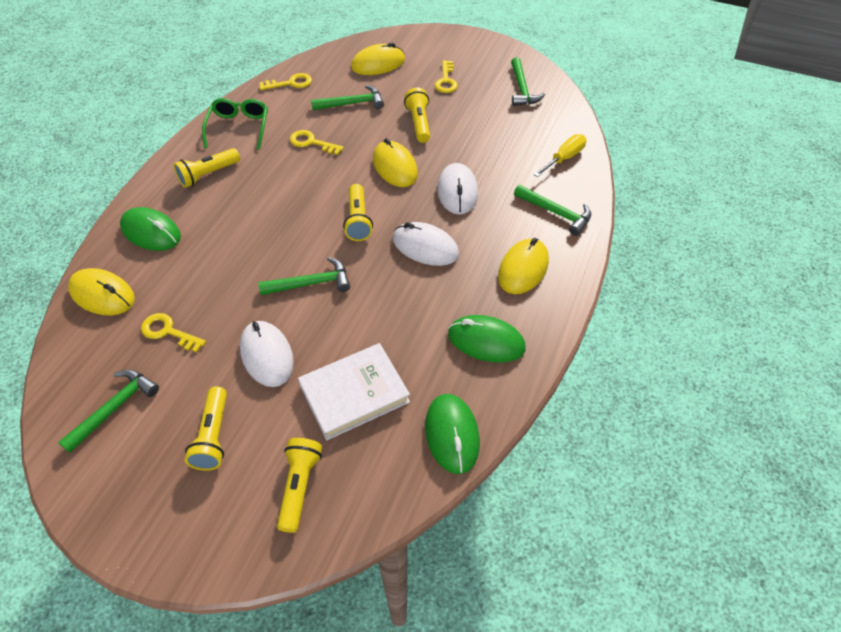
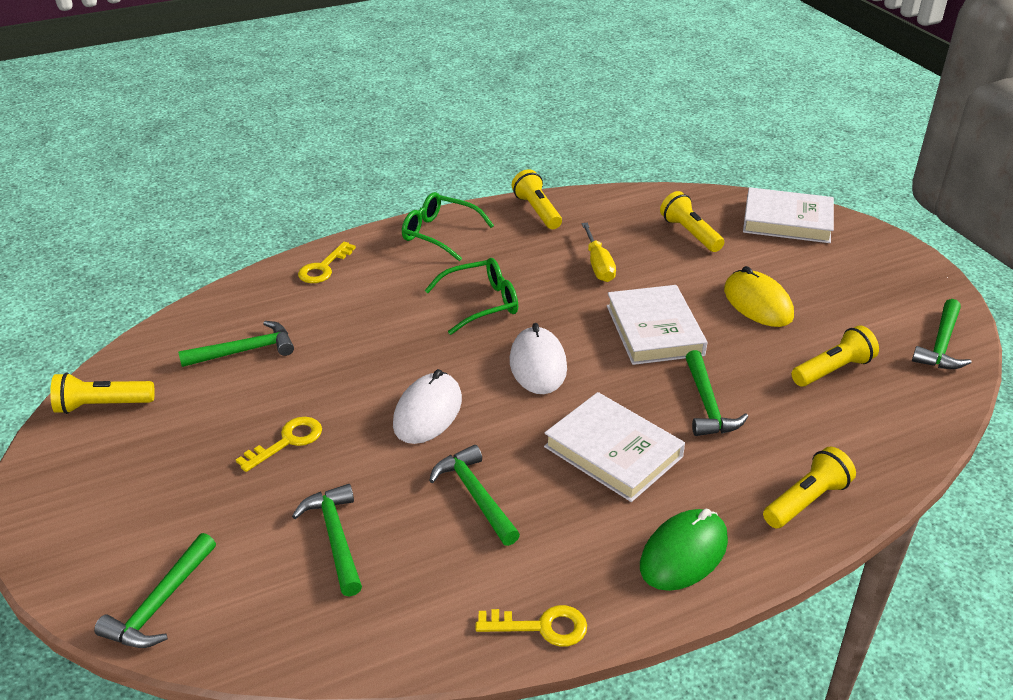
green glasses: 1 -> 2
green hammer: 5 -> 6
green mouse: 3 -> 1
white book: 1 -> 3
white mouse: 3 -> 2
yellow key: 4 -> 3
yellow mouse: 4 -> 1

